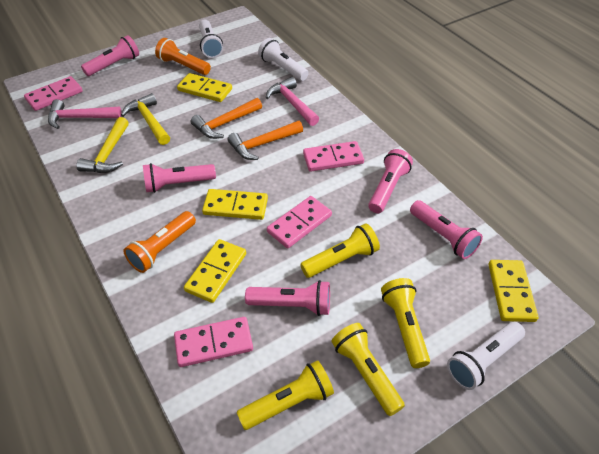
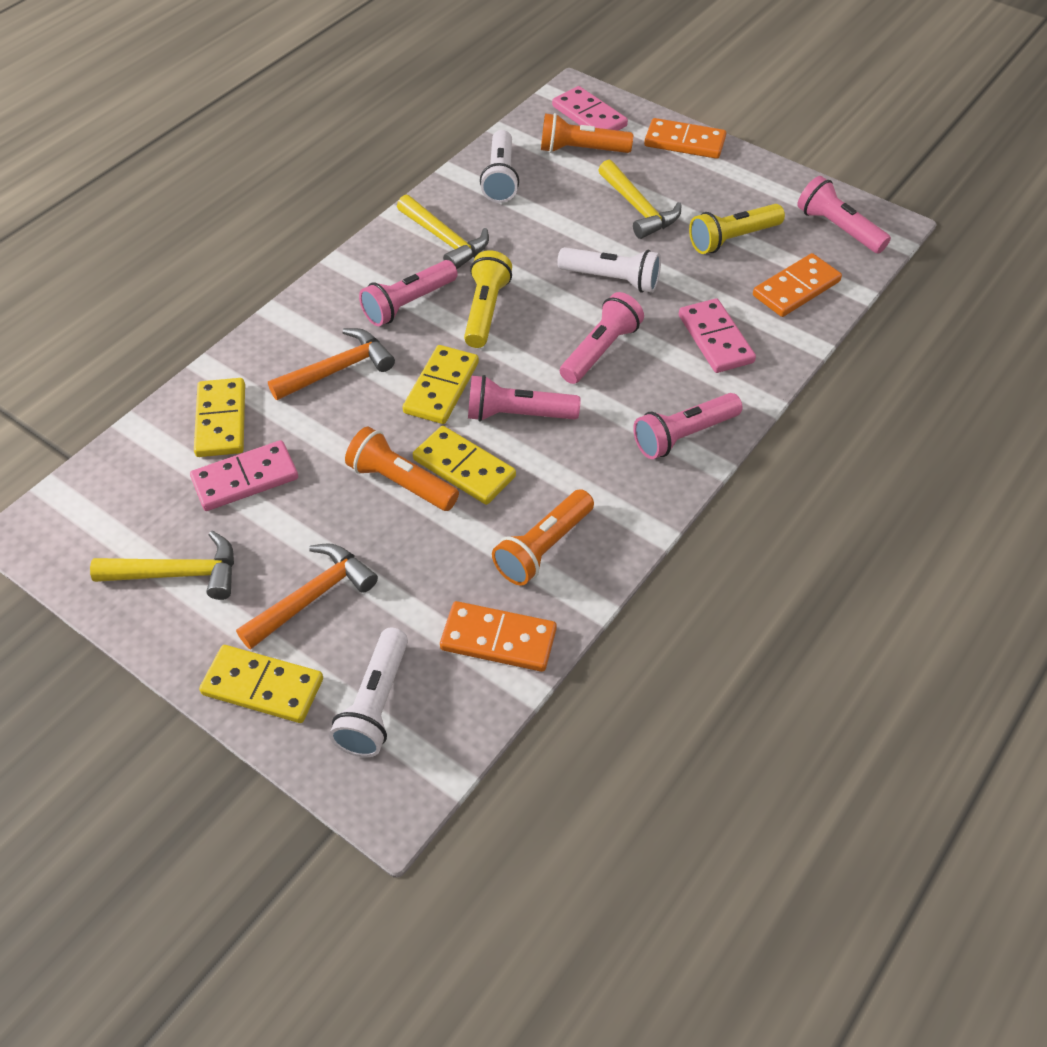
orange domino: 0 -> 3
orange flashlight: 2 -> 3
pink domino: 4 -> 3
pink hammer: 2 -> 0
yellow flashlight: 4 -> 2
yellow hammer: 2 -> 3

